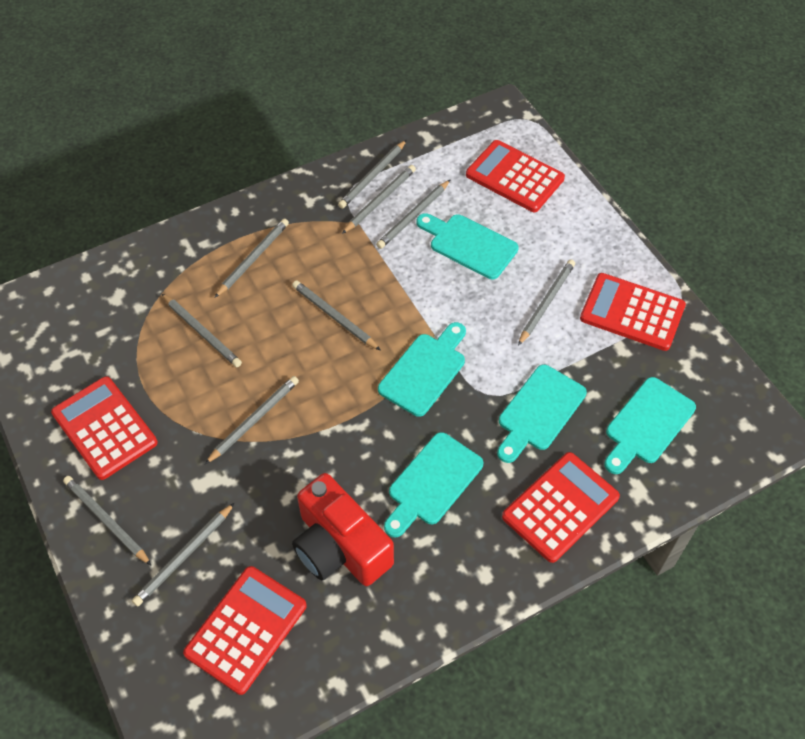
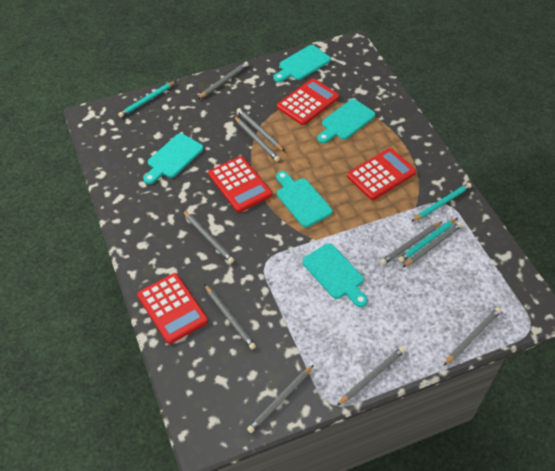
red calculator: 5 -> 4
red camera: 1 -> 0
turquoise pencil: 0 -> 3

